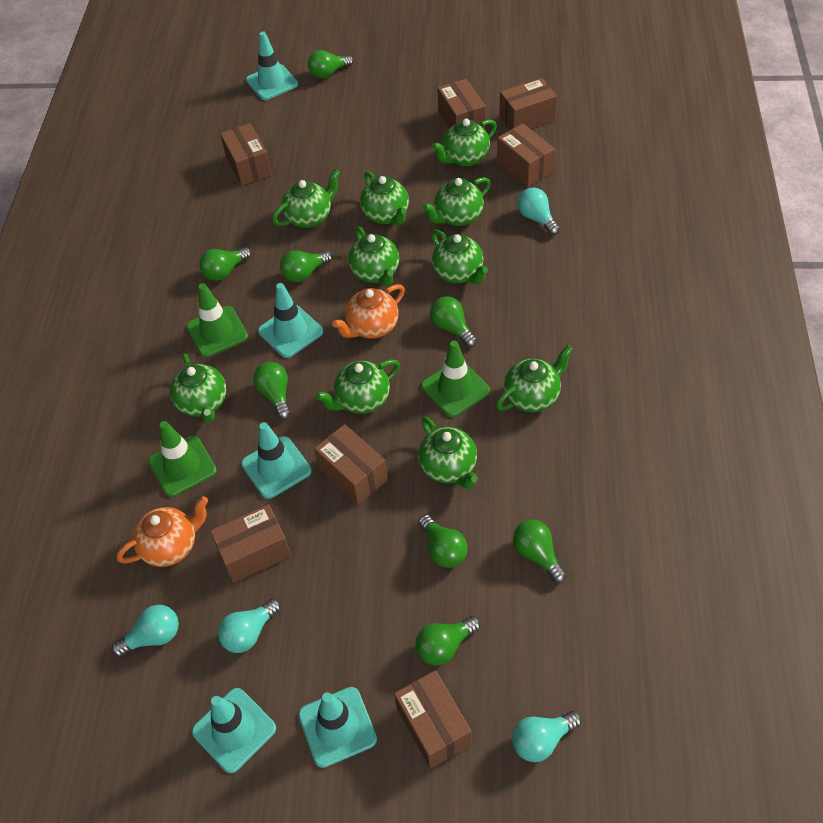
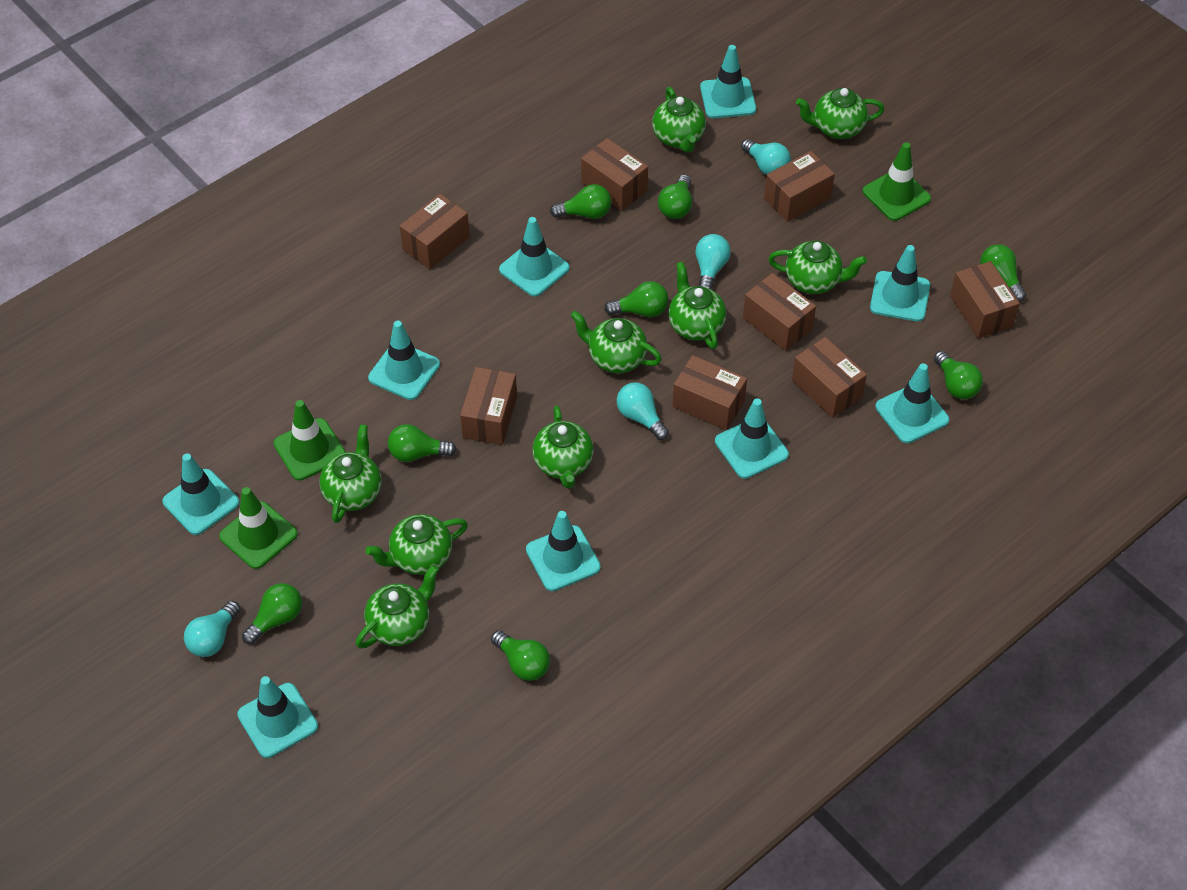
brown box: 7 -> 8
green teapot: 10 -> 9
orange teapot: 2 -> 0
turquoise traffic cone: 5 -> 9

